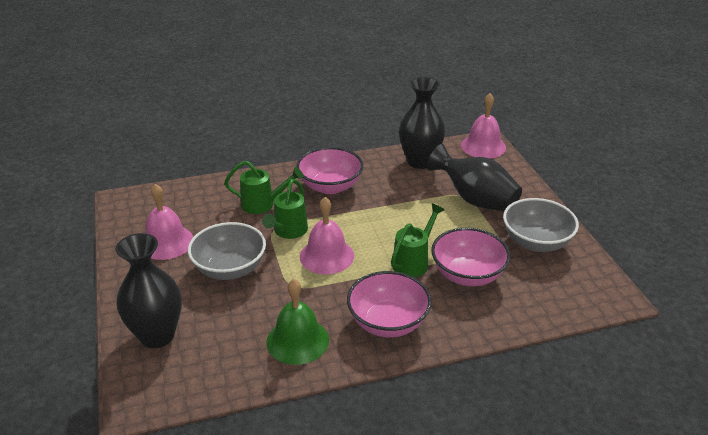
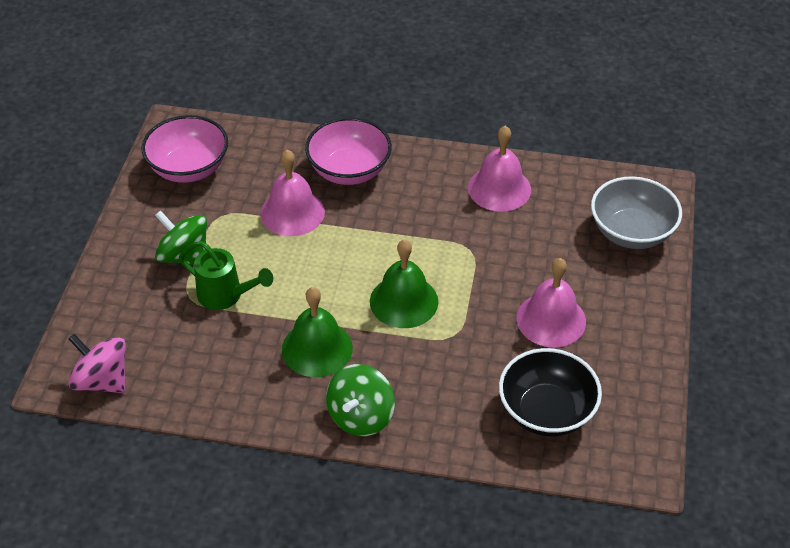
black bowl: 0 -> 1
black vase: 3 -> 0
green bell: 1 -> 2
green spinning top: 0 -> 2
green watering can: 3 -> 1
grey bowl: 2 -> 1
pink bowl: 3 -> 2
pink spinning top: 0 -> 1

